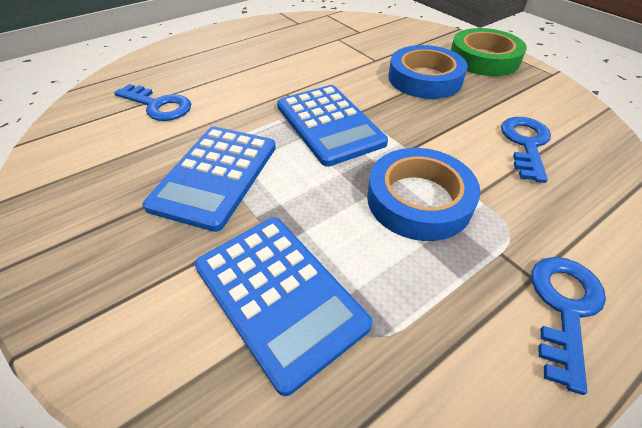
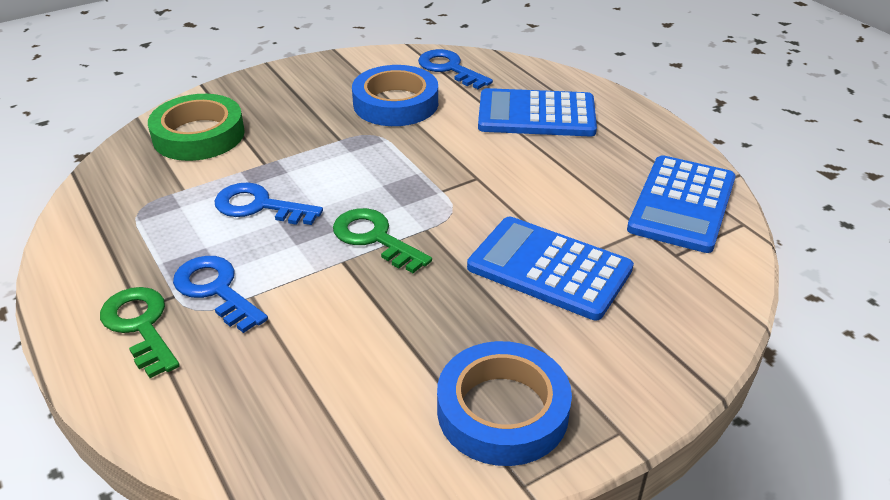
green key: 0 -> 2

